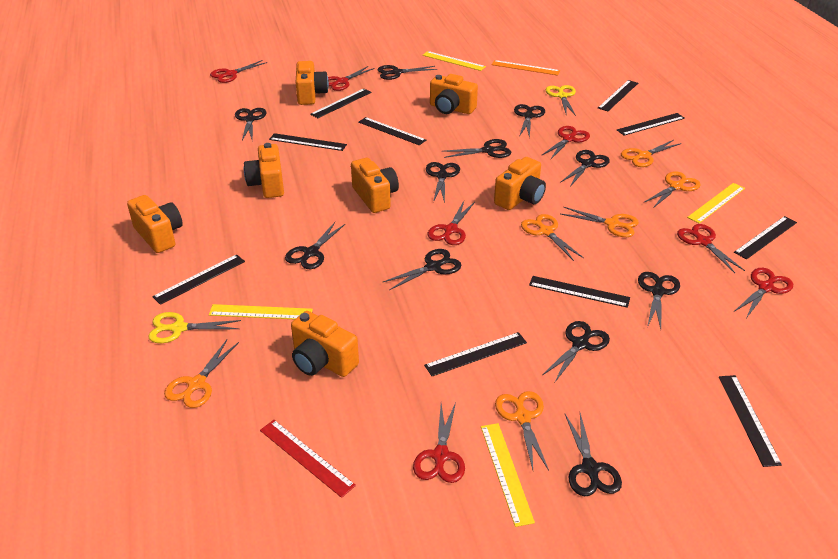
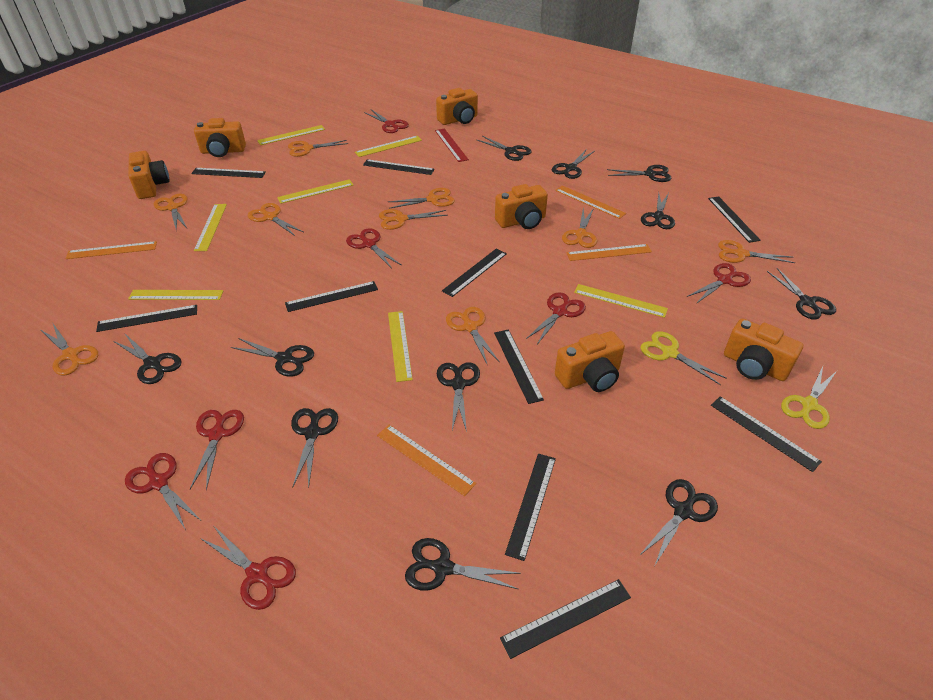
orange camera: 7 -> 6
orange ruler: 1 -> 4
orange scissors: 6 -> 9
yellow ruler: 4 -> 7

